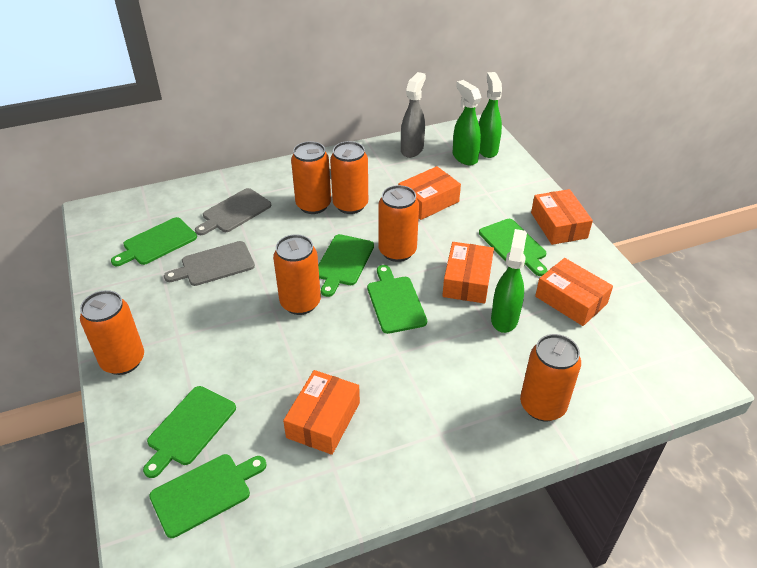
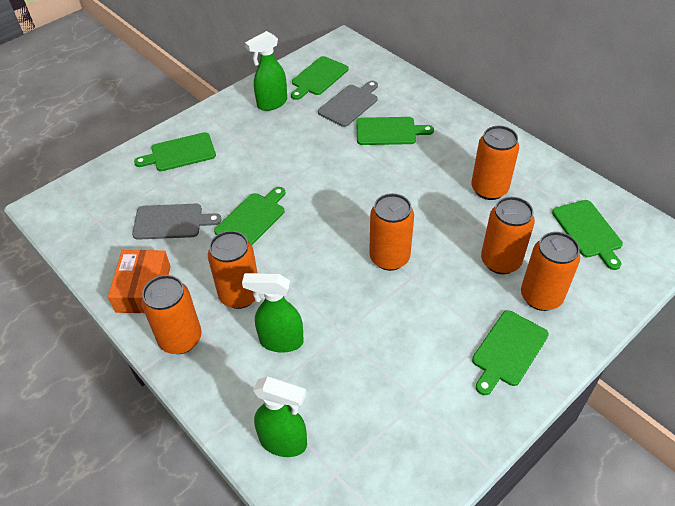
grey spray bottle: 1 -> 0
orange box: 5 -> 1

